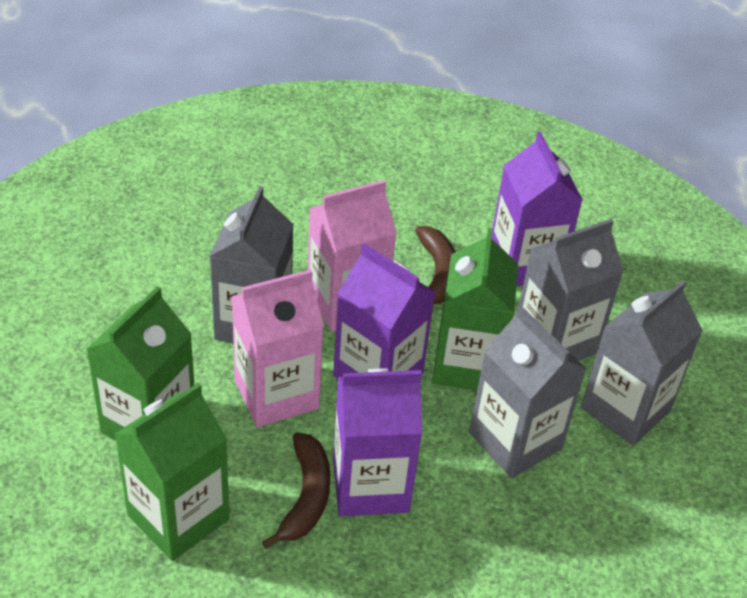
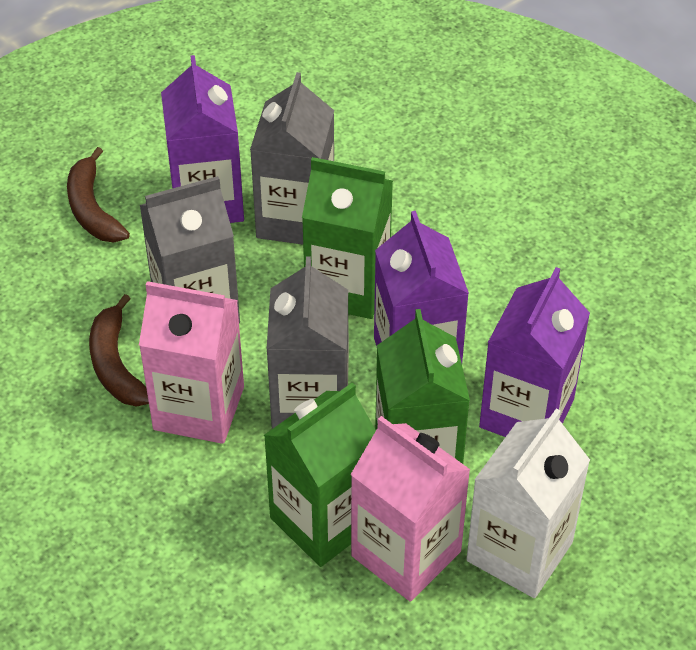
grey carton: 4 -> 3
white carton: 0 -> 1

